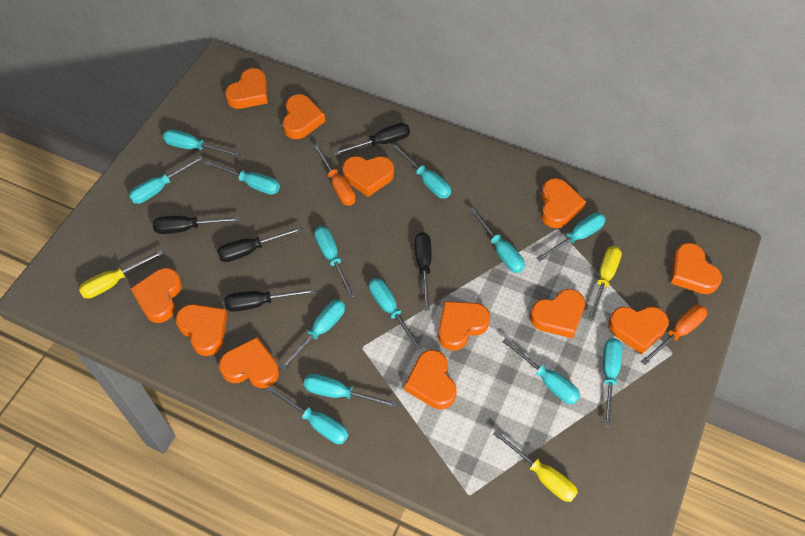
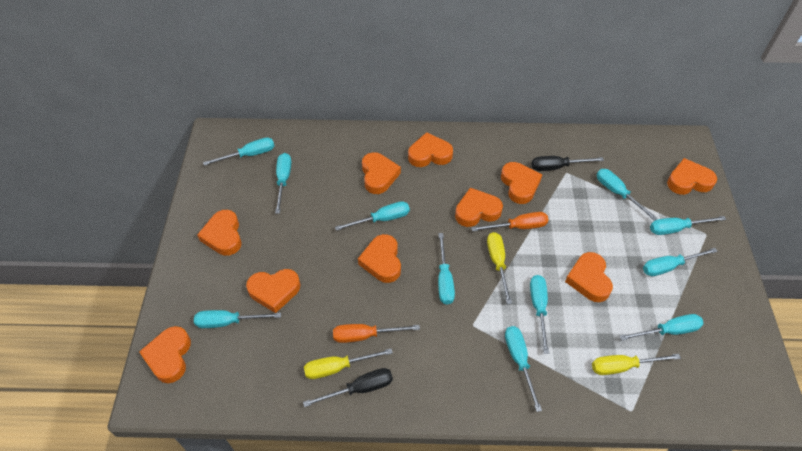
black screwdriver: 5 -> 2
orange heart: 12 -> 10
turquoise screwdriver: 13 -> 11

